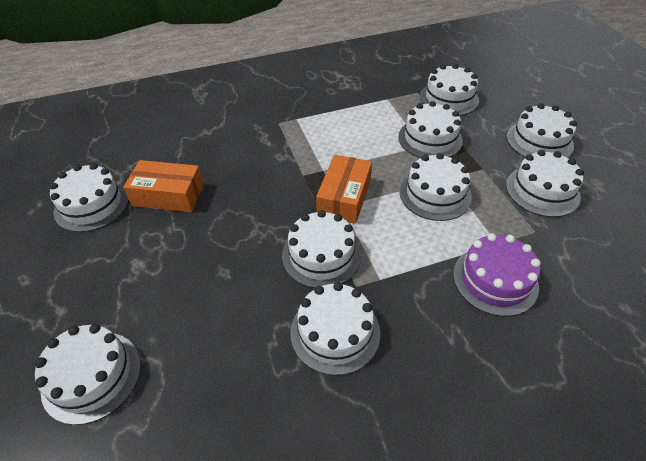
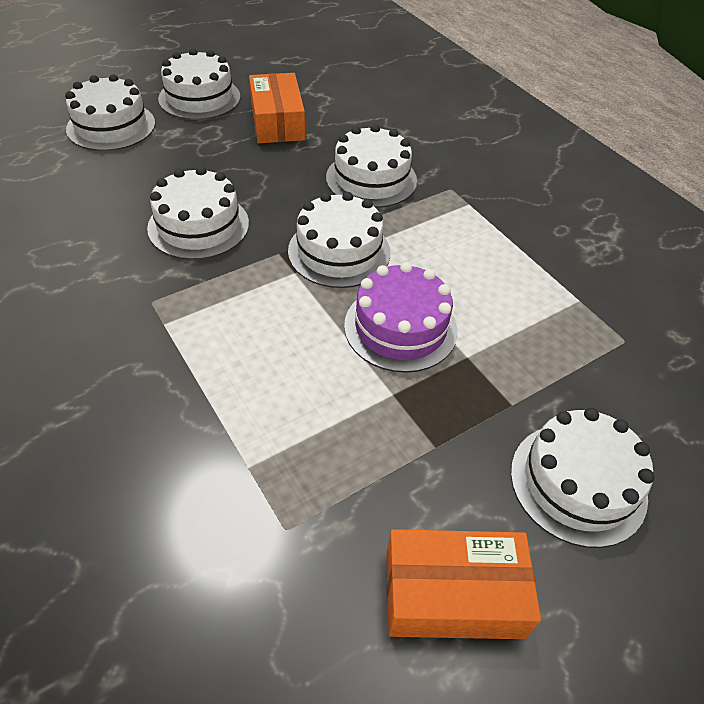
white cake: 9 -> 6

